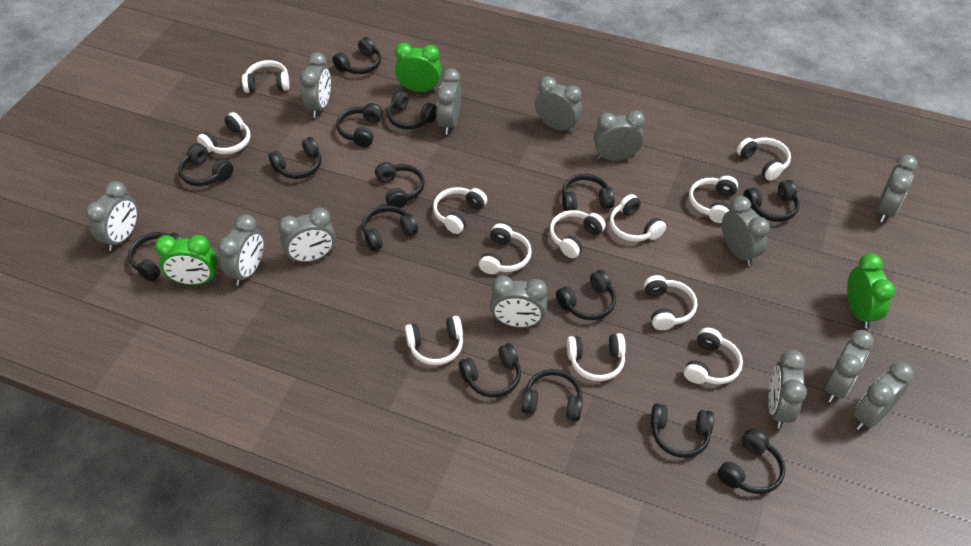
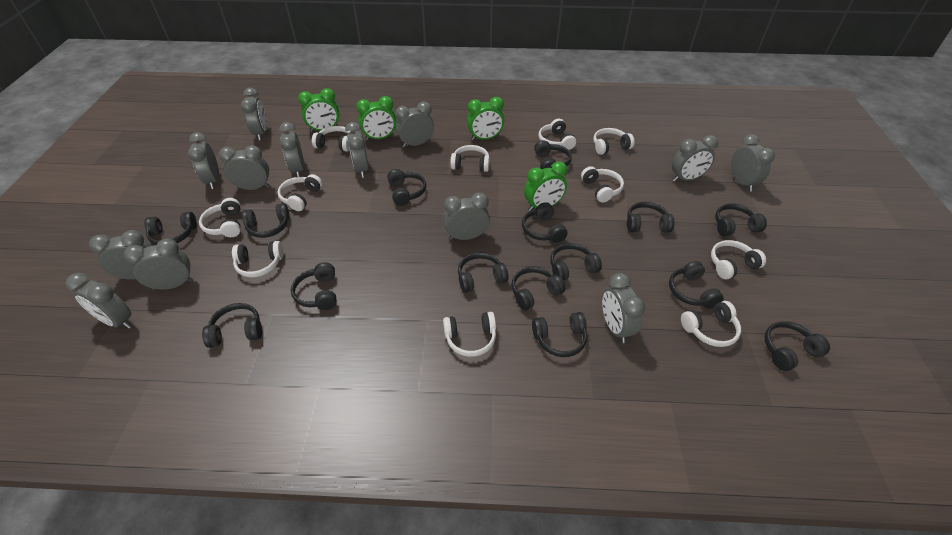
green clock: 3 -> 4
white headphones: 12 -> 11

